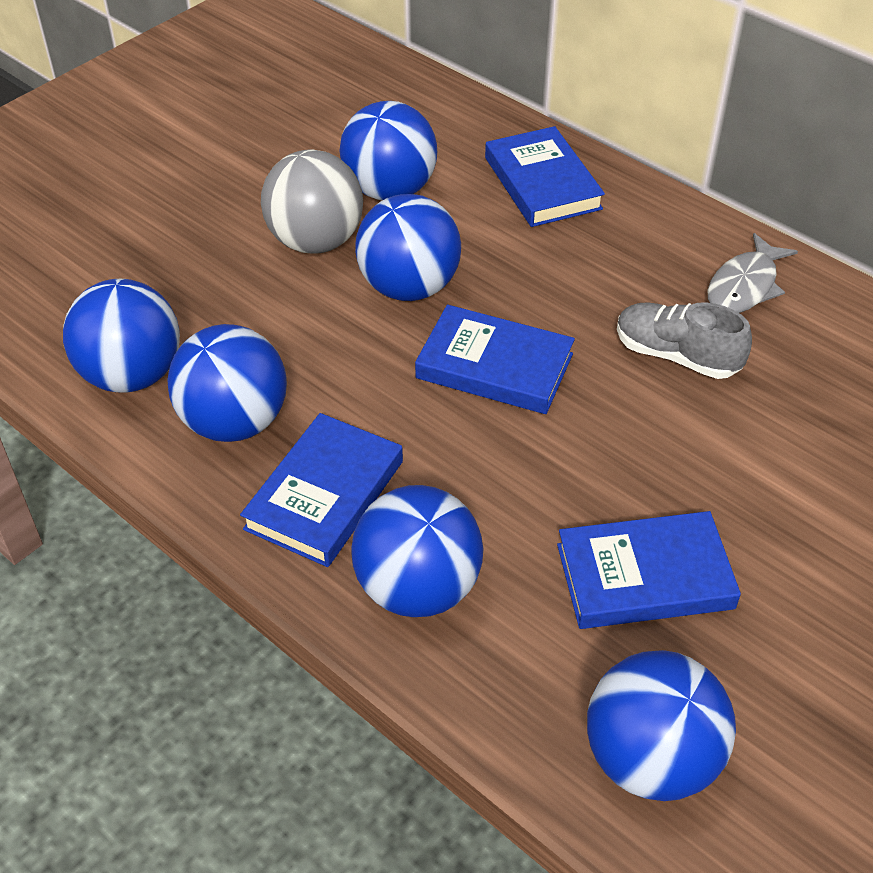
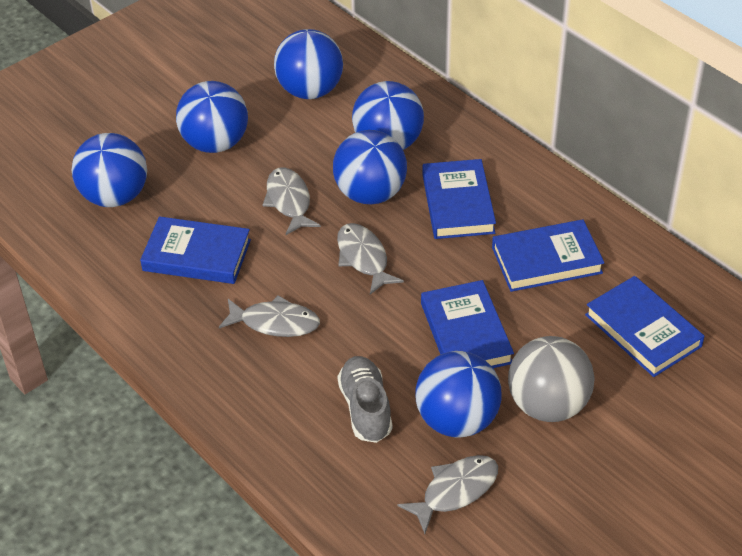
blue book: 4 -> 5
grey fish: 1 -> 4

